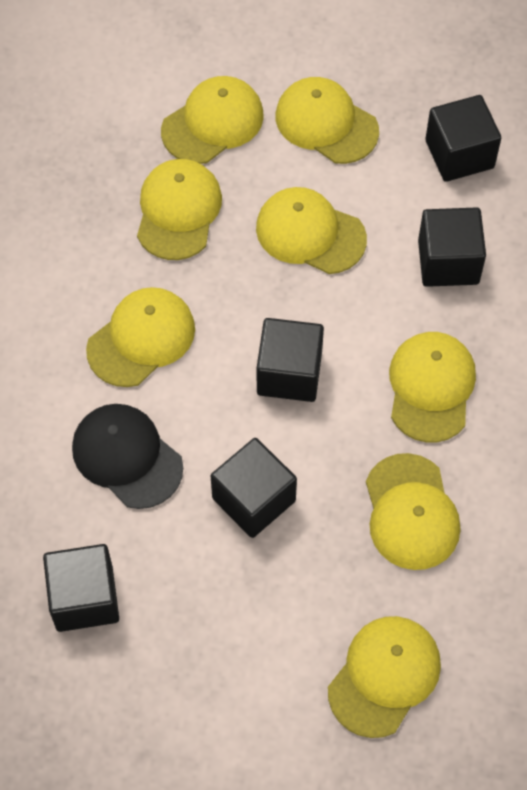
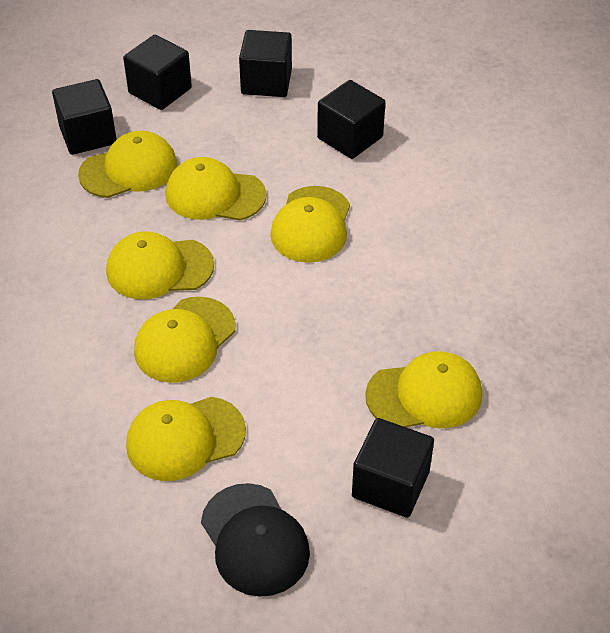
yellow cap: 8 -> 7

